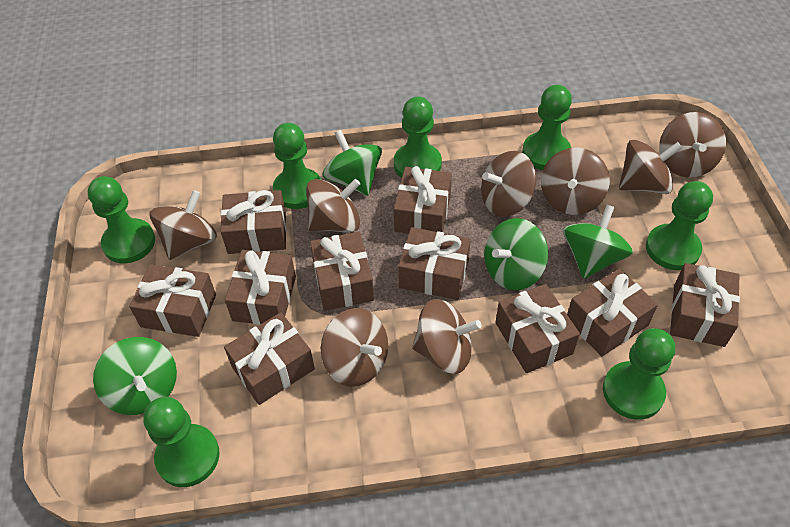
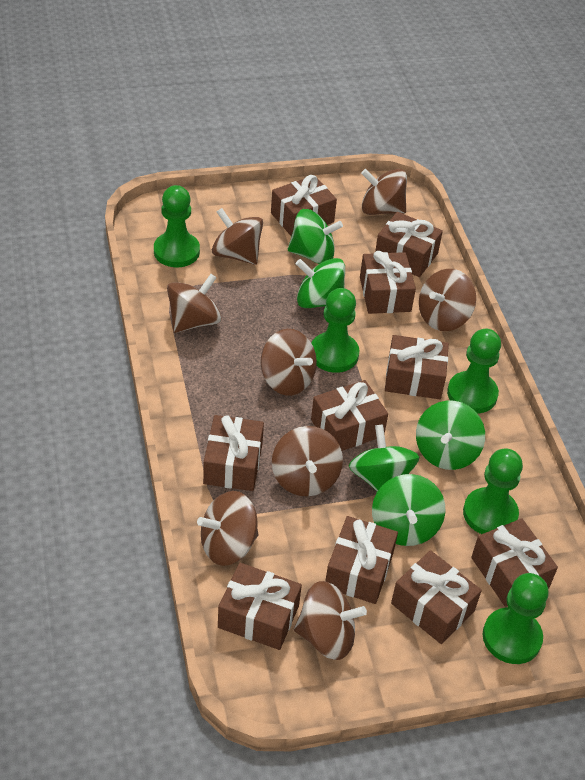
green pawn: 7 -> 5
green spinning top: 4 -> 5

